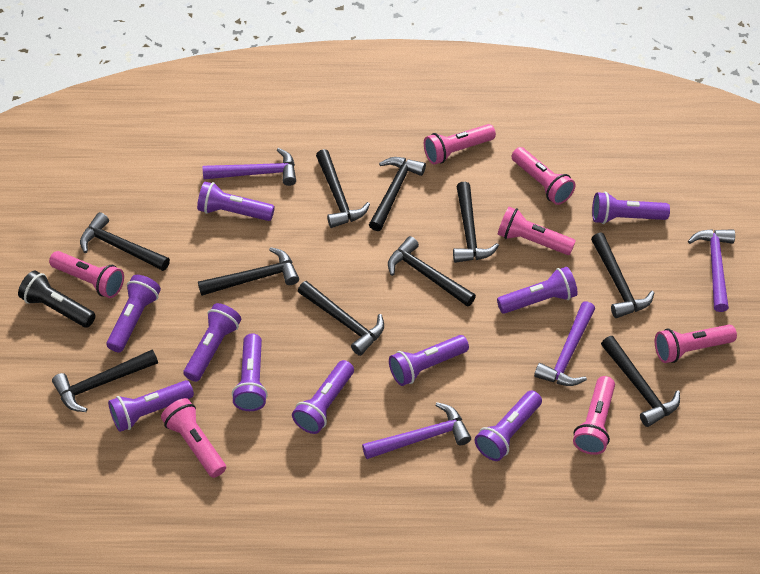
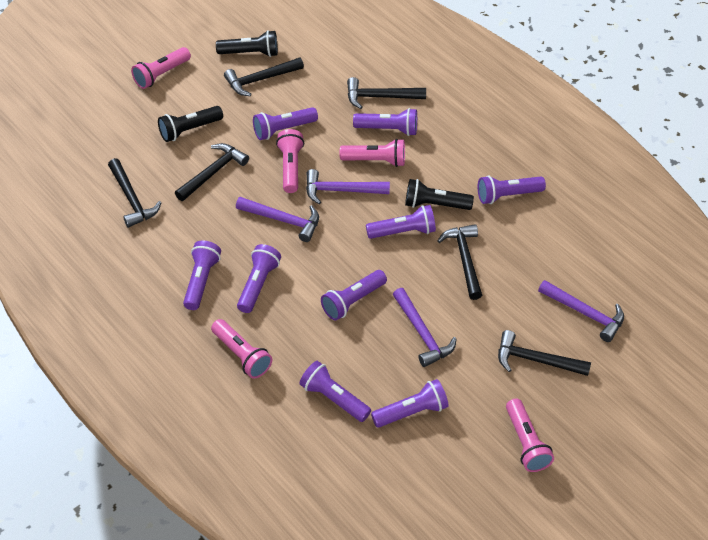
black flashlight: 1 -> 3
black hammer: 10 -> 6
pink flashlight: 7 -> 5
purple flashlight: 10 -> 9

